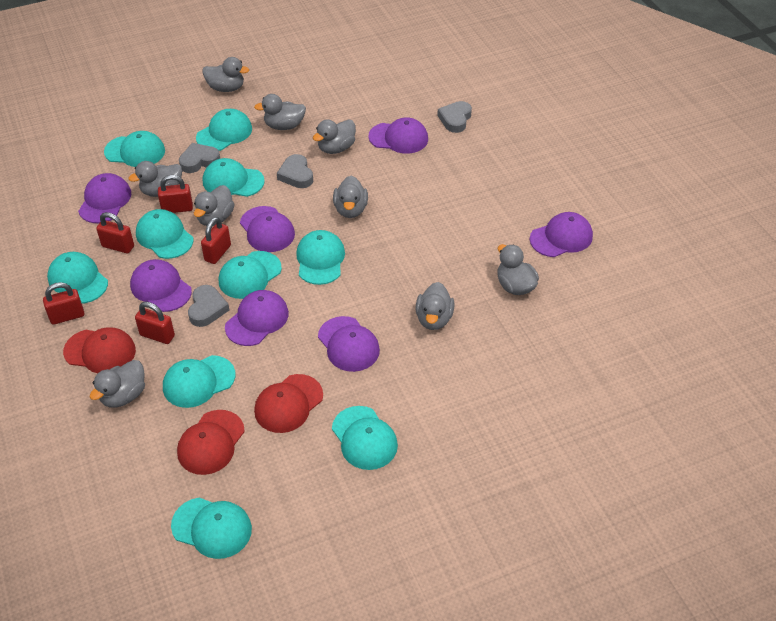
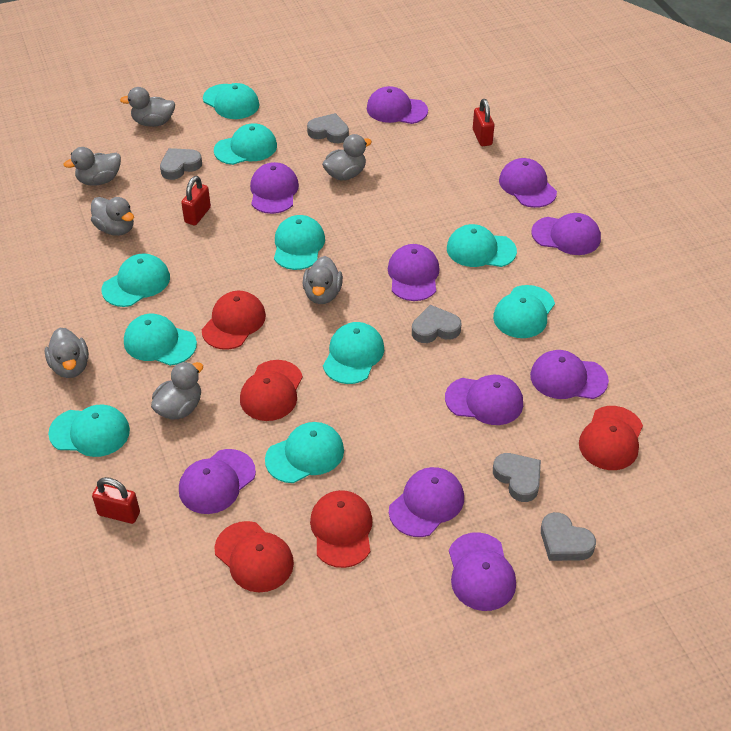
grey duck: 9 -> 7
grey heart: 4 -> 5
purple cap: 7 -> 10
red cap: 3 -> 5
red padlock: 5 -> 3

